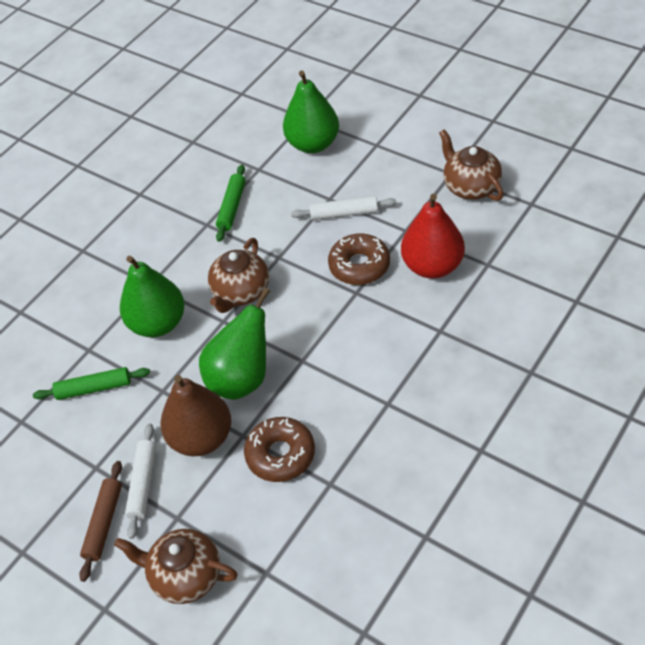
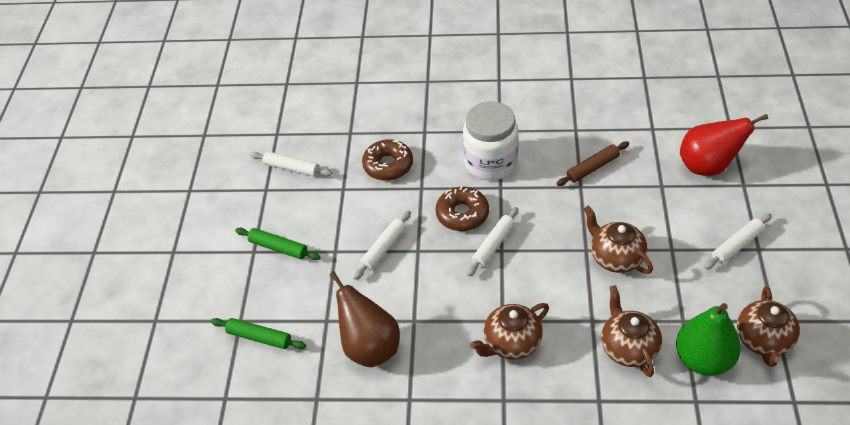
brown teapot: 3 -> 4
green pear: 3 -> 1
white jar: 0 -> 1
white rolling pin: 2 -> 4

